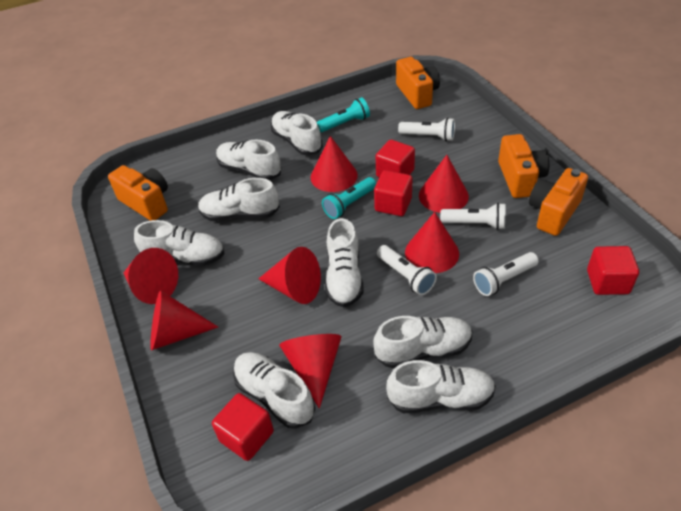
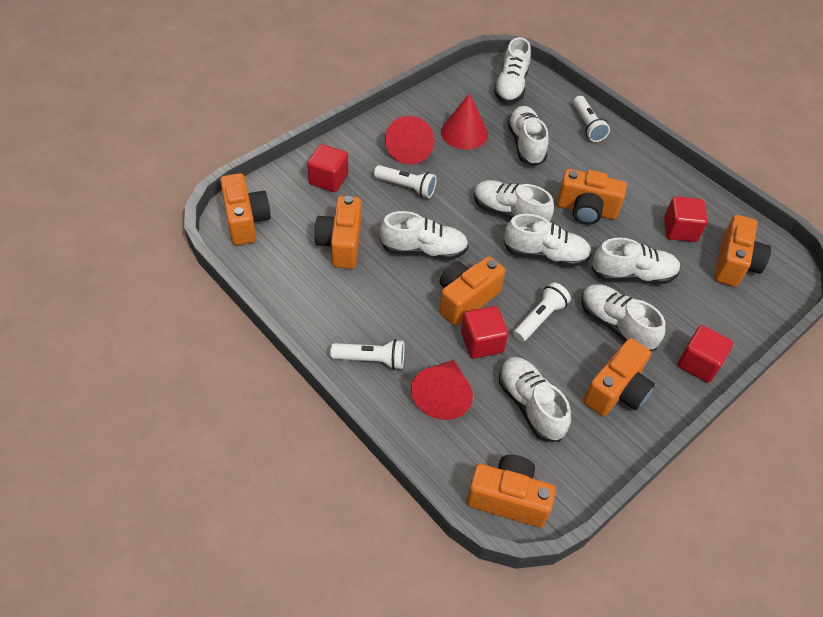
orange camera: 4 -> 7
red cone: 7 -> 3
turquoise flashlight: 2 -> 0

